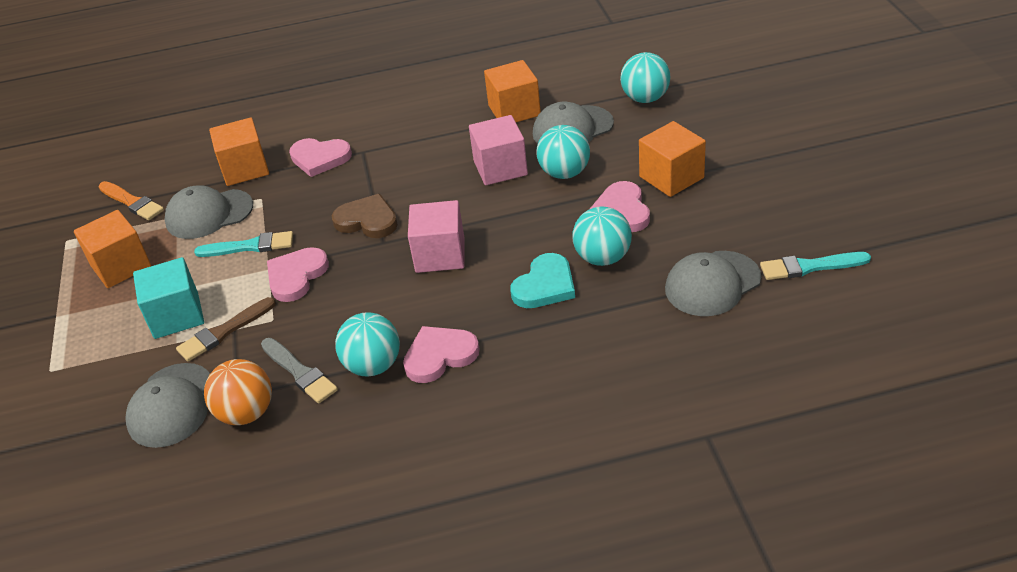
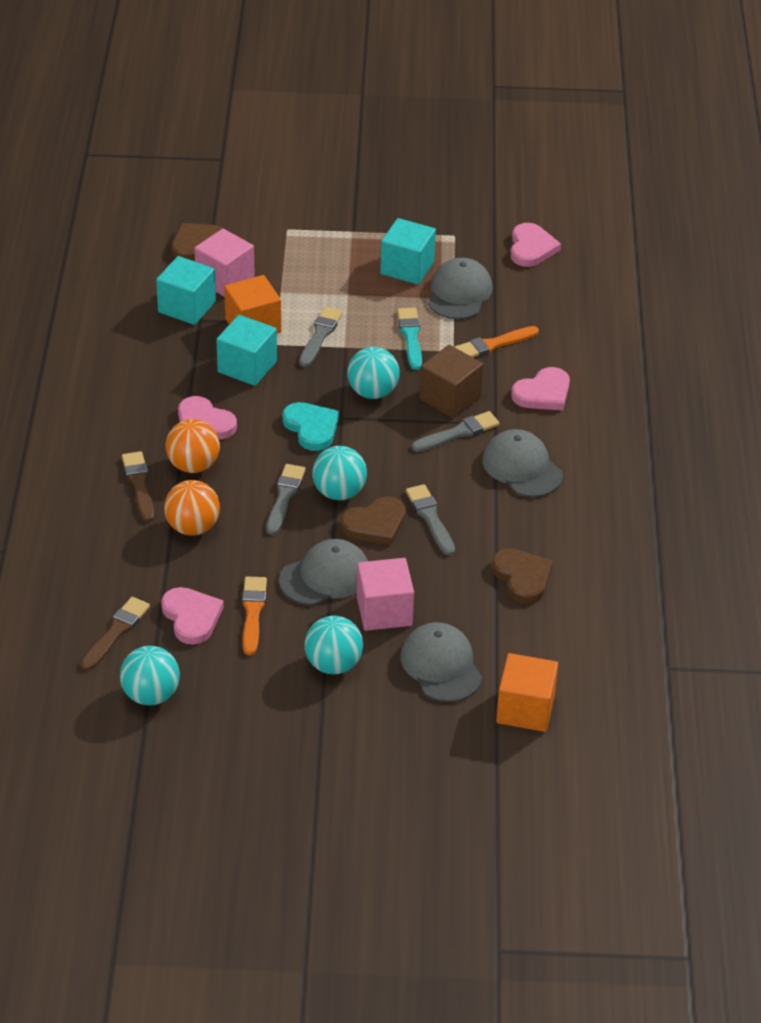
brown brush: 1 -> 2
brown cube: 0 -> 1
brown heart: 1 -> 3
grey brush: 1 -> 4
orange ball: 1 -> 2
orange brush: 1 -> 2
orange cube: 4 -> 2
turquoise brush: 2 -> 1
turquoise cube: 1 -> 3

